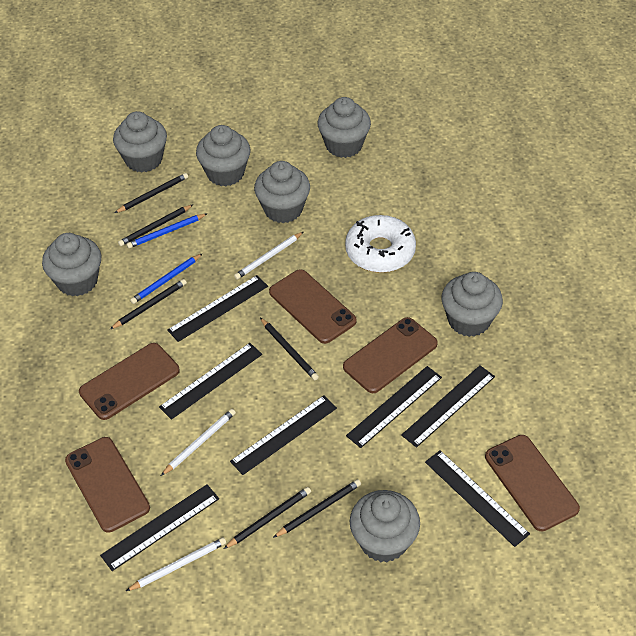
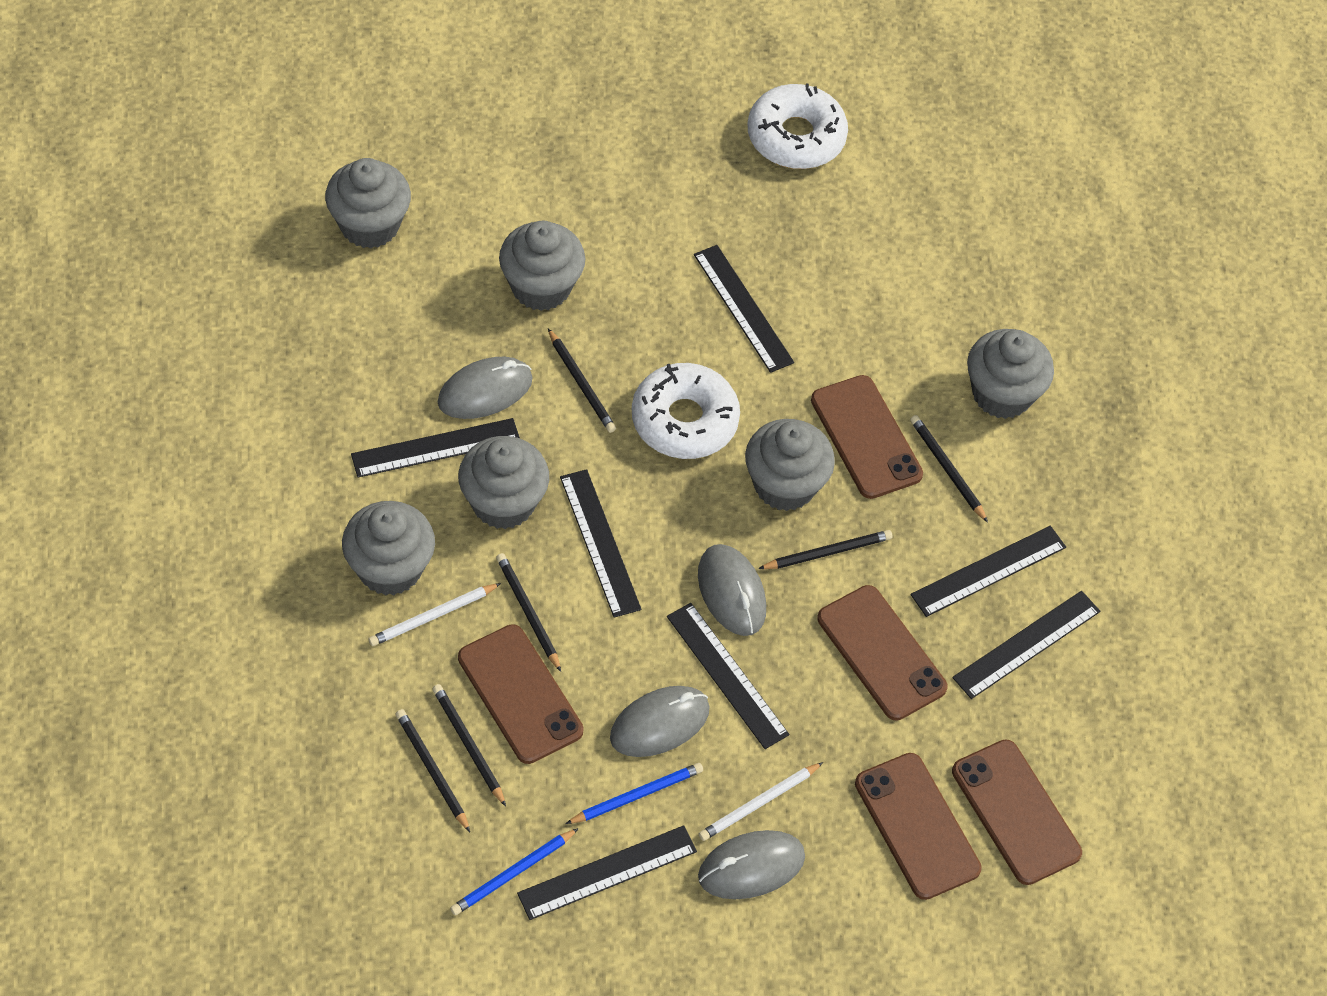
grey cupcake: 7 -> 6
grey mouse: 0 -> 4
white donut: 1 -> 2
white pencil: 3 -> 2

